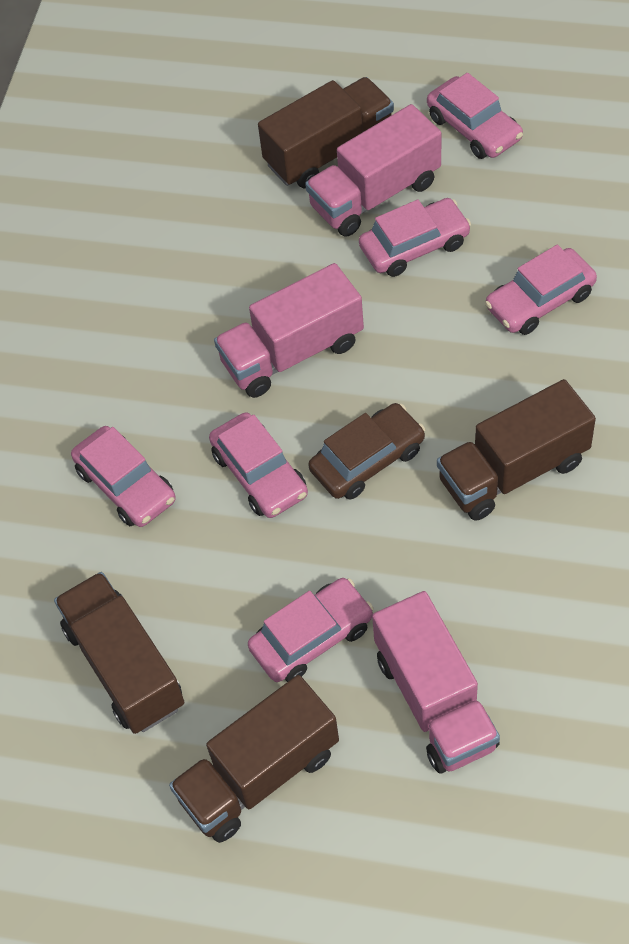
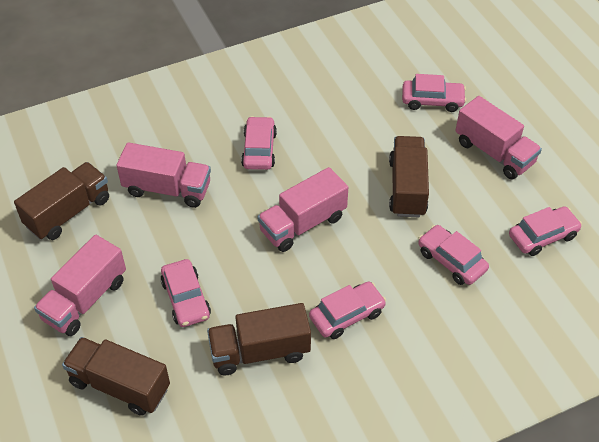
brown car: 1 -> 0
pink truck: 3 -> 4

